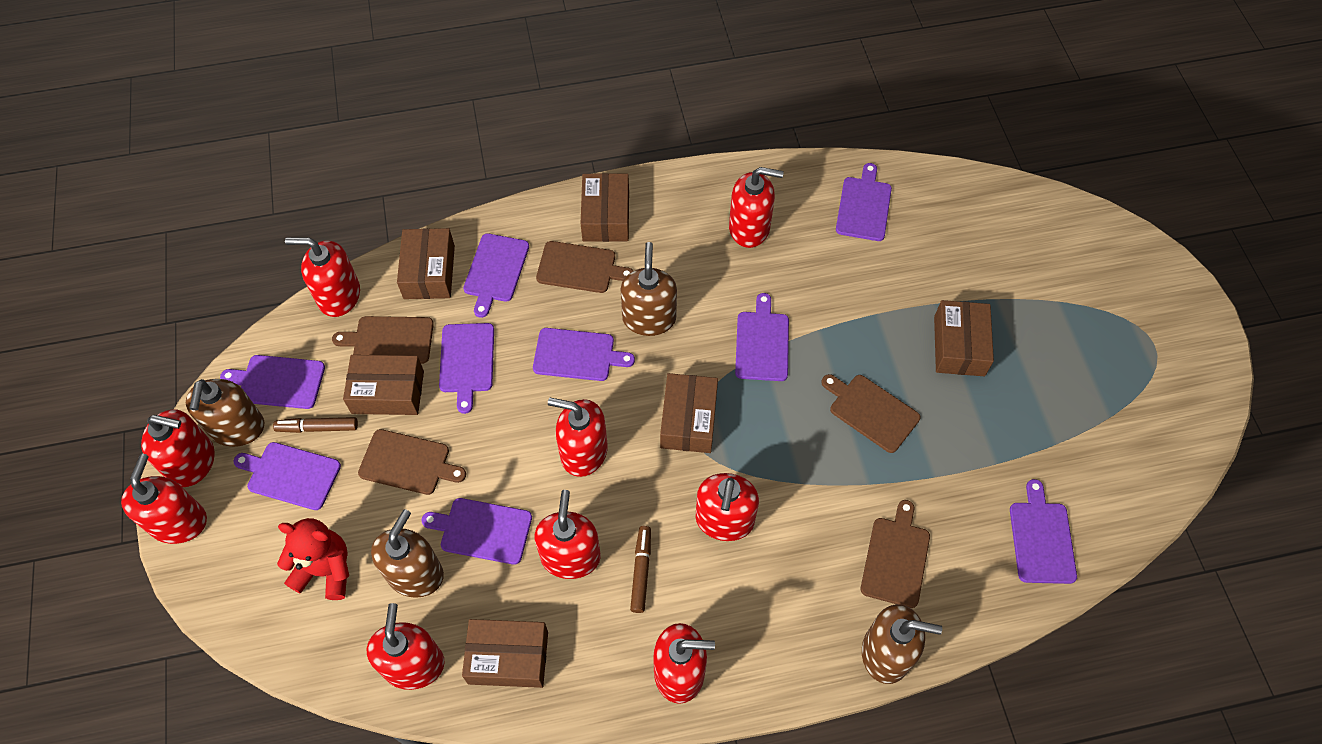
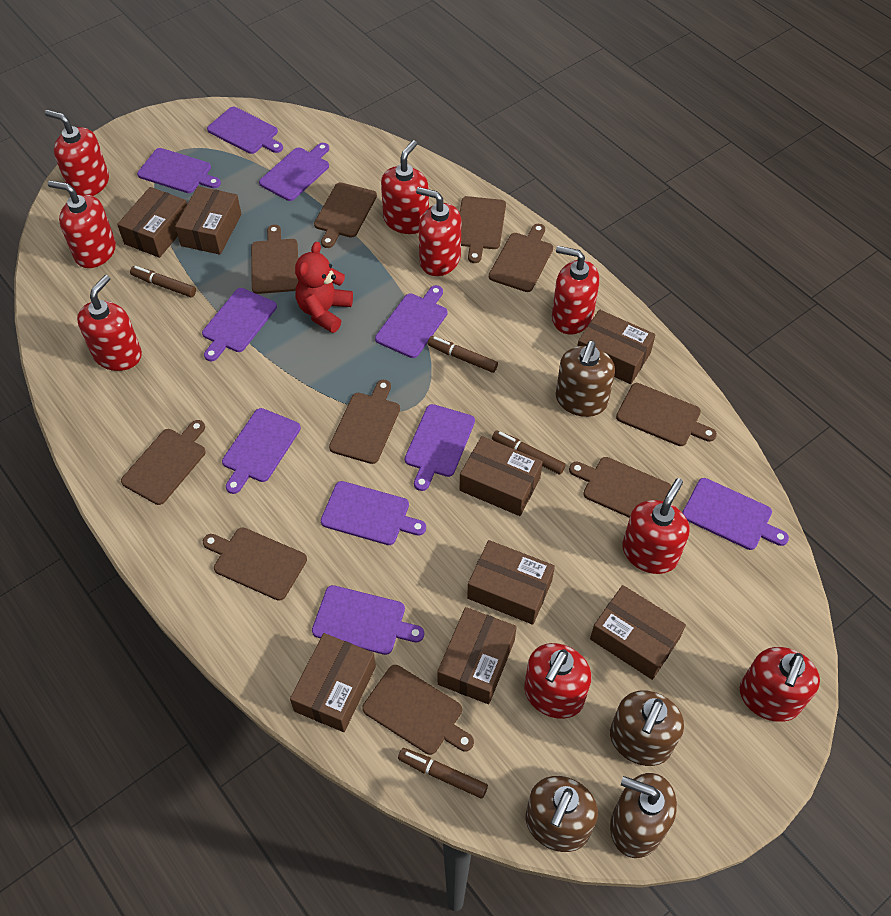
brown box: 6 -> 8
brown cutting board: 5 -> 10
brown marker: 2 -> 4
purple cutting board: 9 -> 10

